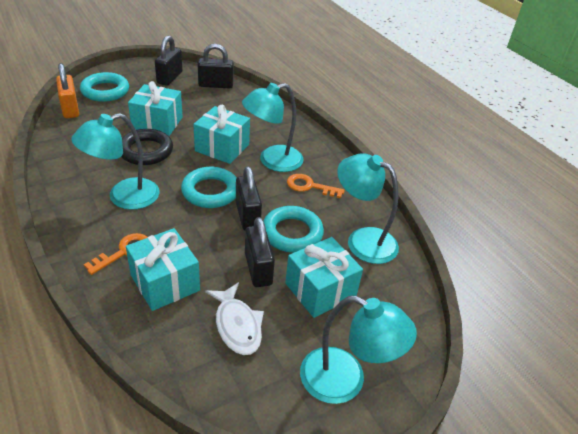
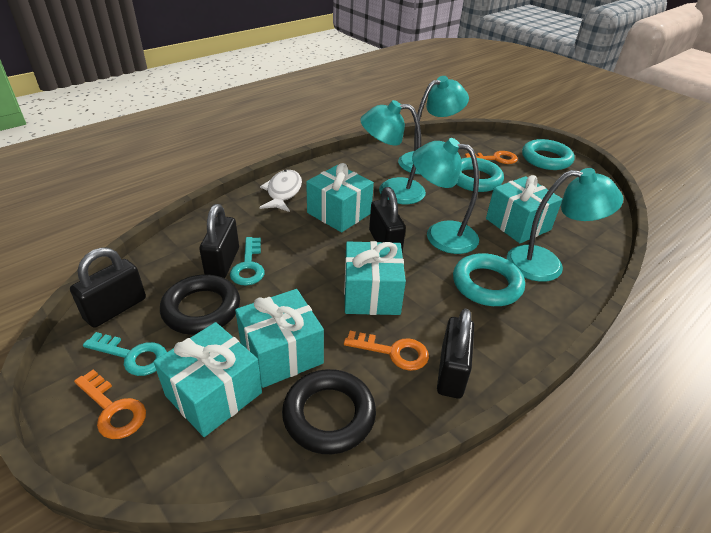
black ring: 1 -> 2
orange key: 2 -> 3
orange padlock: 1 -> 0
turquoise gift: 4 -> 5
turquoise key: 0 -> 2

